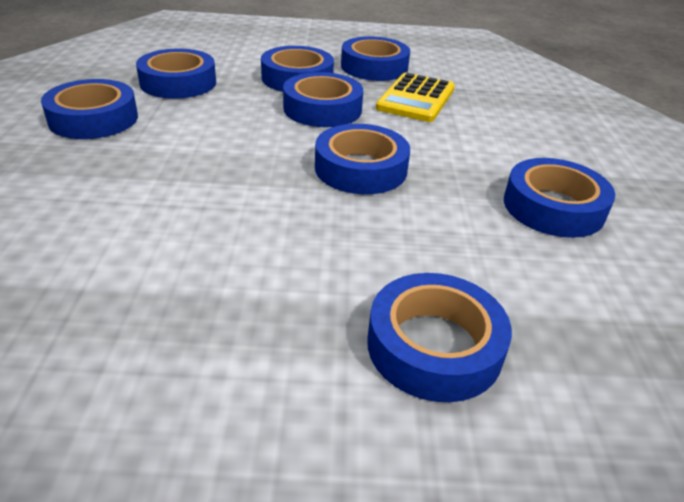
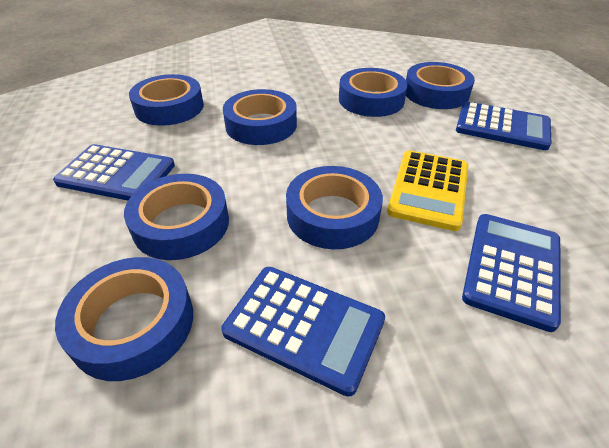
blue calculator: 0 -> 4
blue tape: 8 -> 7

